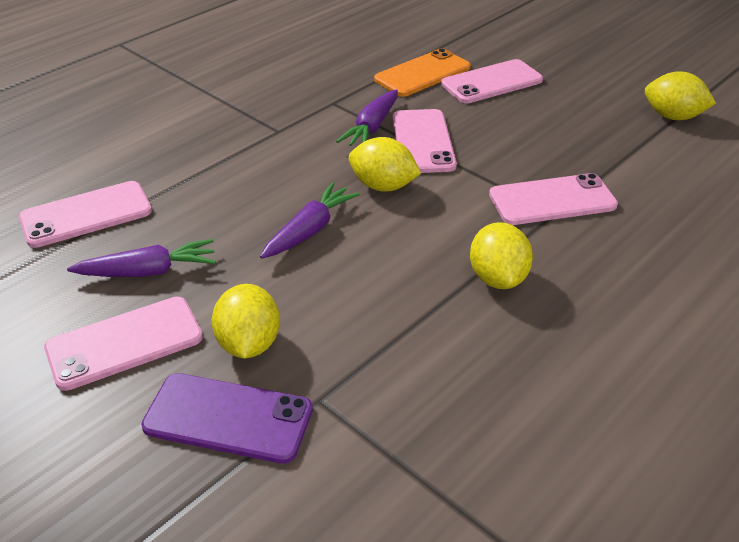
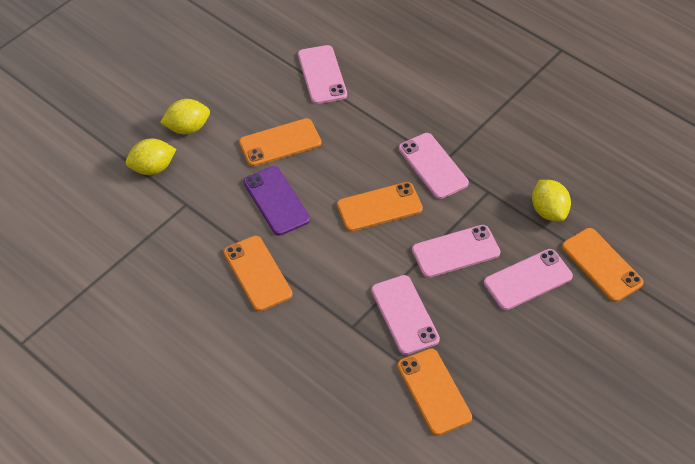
orange phone: 1 -> 5
purple carrot: 3 -> 0
yellow lemon: 4 -> 3

